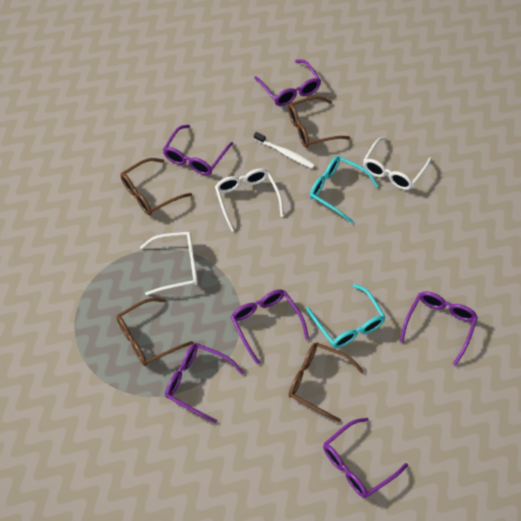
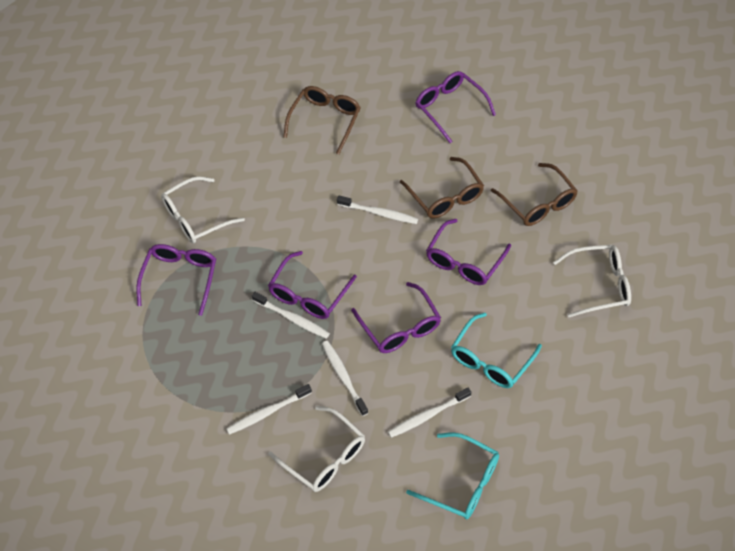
brown glasses: 4 -> 3
purple glasses: 6 -> 5
white toothbrush: 1 -> 5

